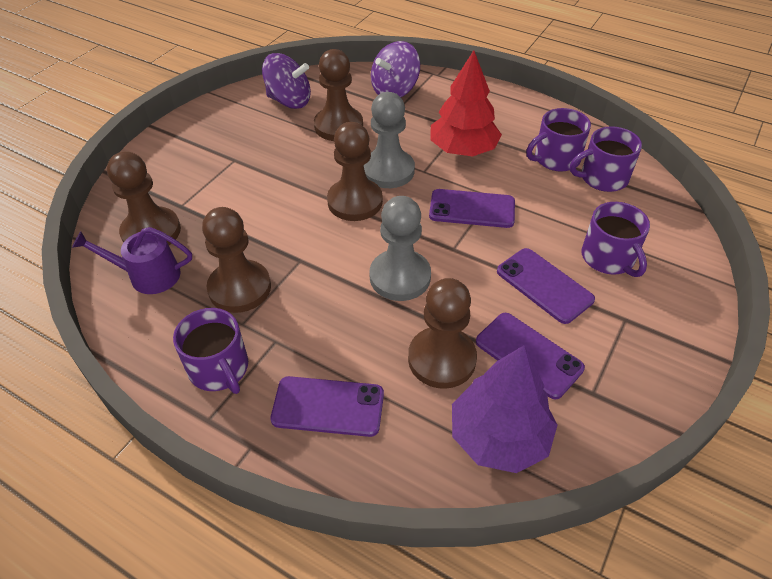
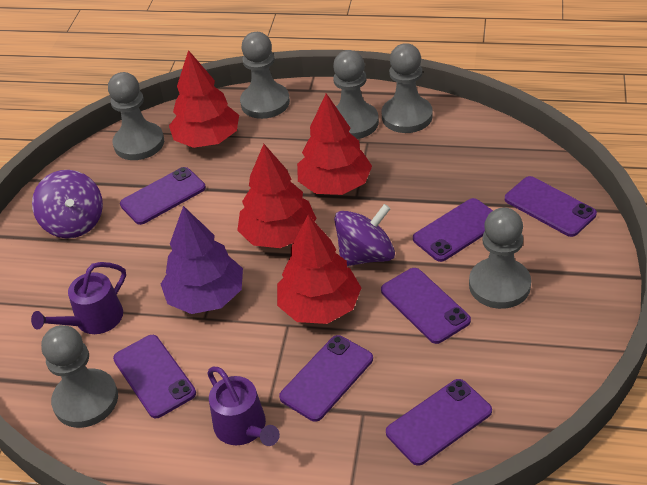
brown pawn: 5 -> 0
grey pawn: 2 -> 6
purple mug: 4 -> 0
purple phone: 4 -> 7
purple watering can: 1 -> 2
red tree: 1 -> 4

